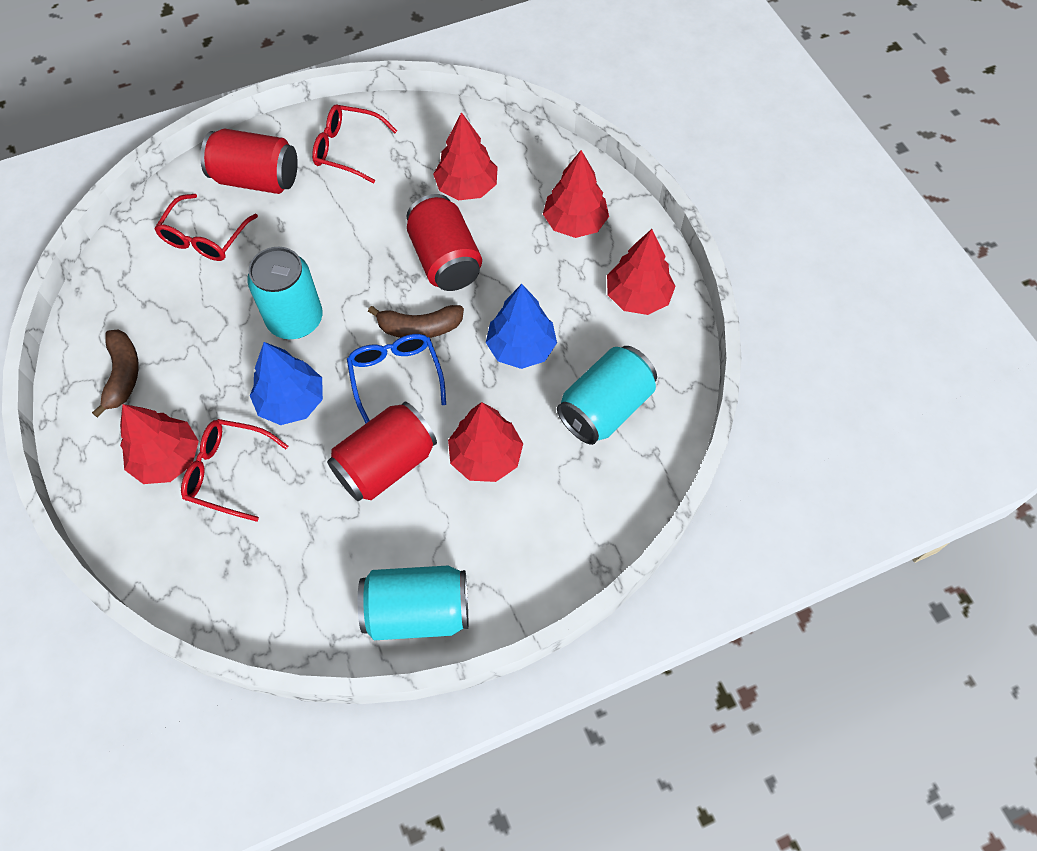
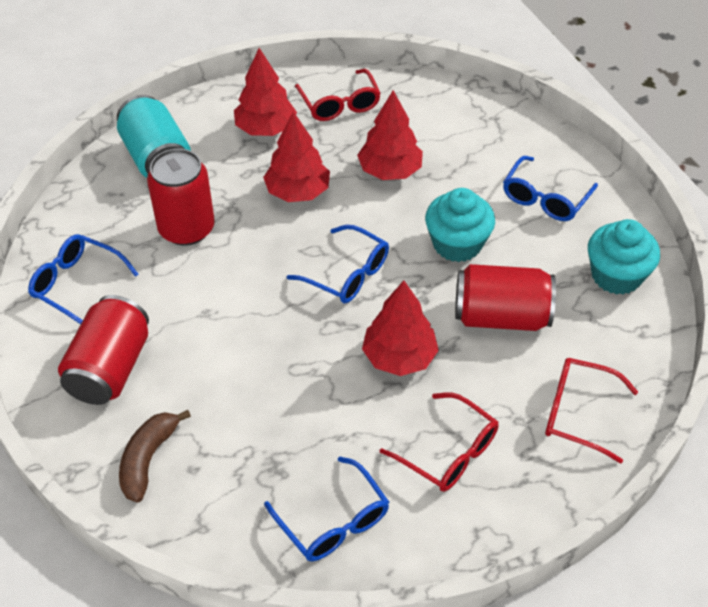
blue glasses: 1 -> 4
blue tree: 2 -> 0
brown banana: 2 -> 1
red tree: 5 -> 4
turquoise can: 3 -> 1
turquoise cupcake: 0 -> 2

